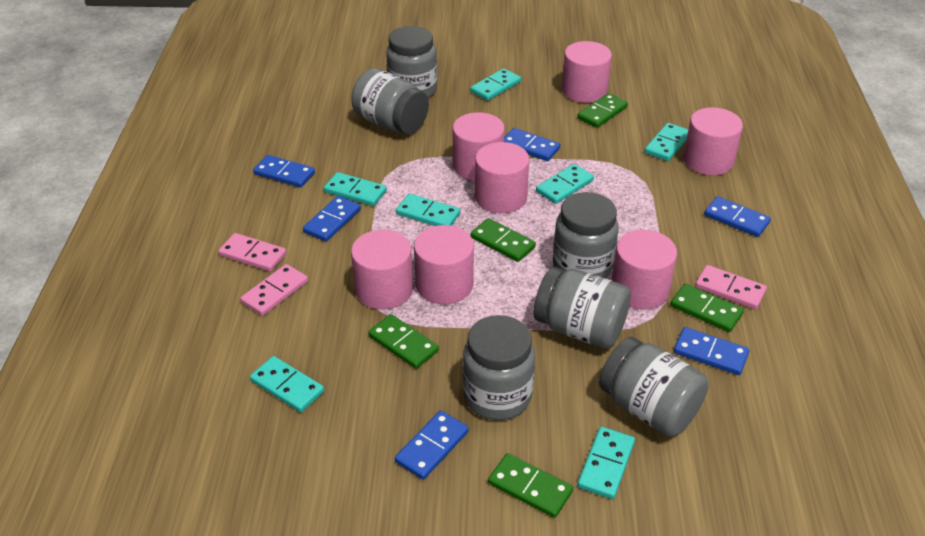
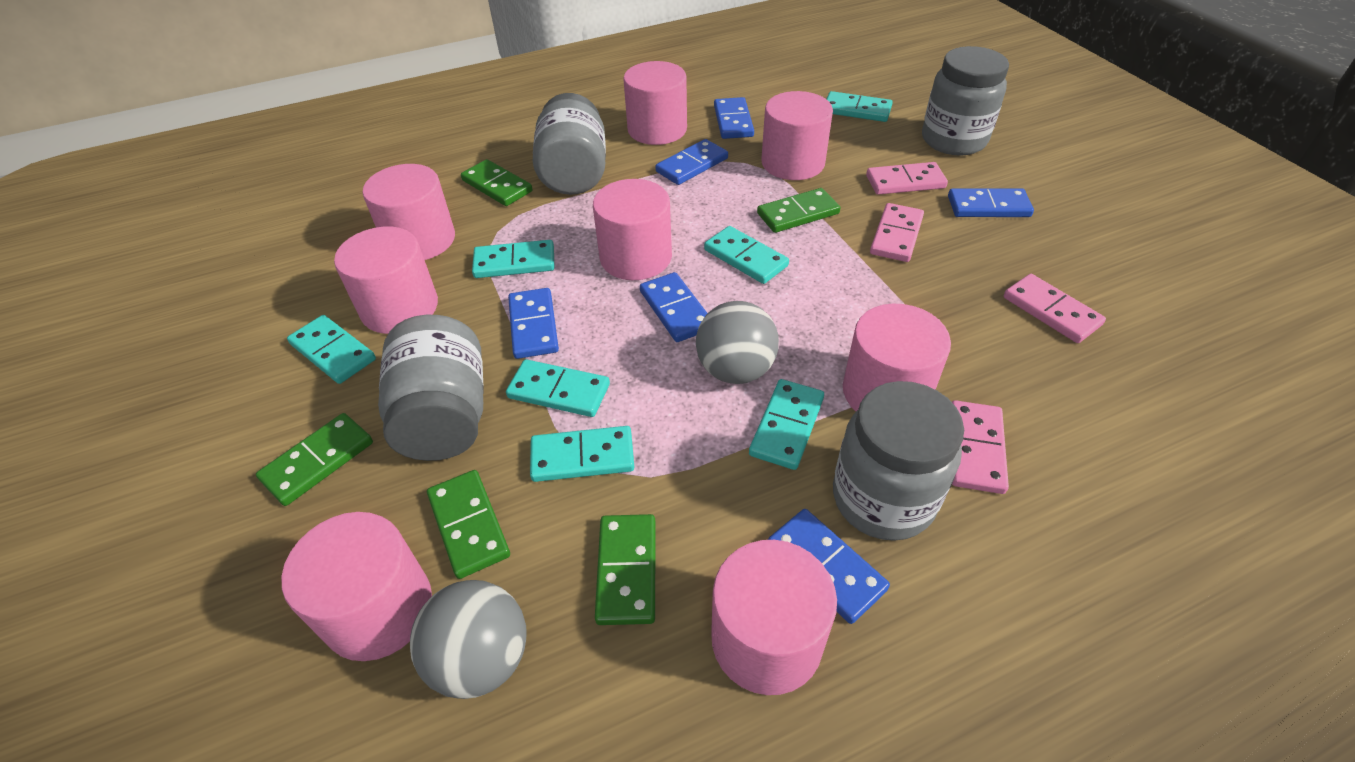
grey ball: 0 -> 2
grey jar: 6 -> 4
pink cylinder: 7 -> 8
pink domino: 3 -> 4

